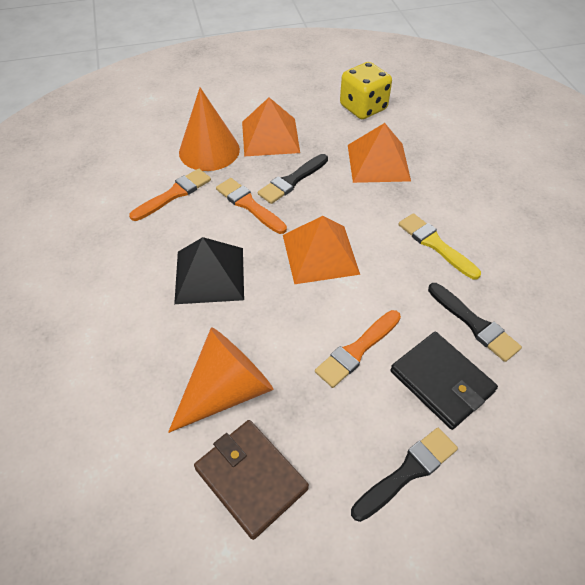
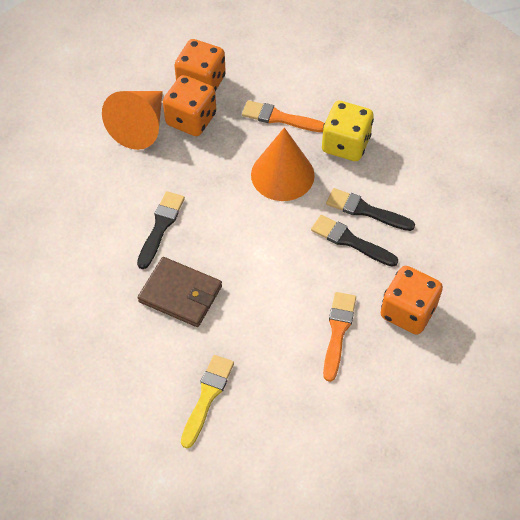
black pyramid: 1 -> 0
black wallet: 1 -> 0
orange brush: 3 -> 2
orange dice: 0 -> 3
orange pyramid: 3 -> 0

